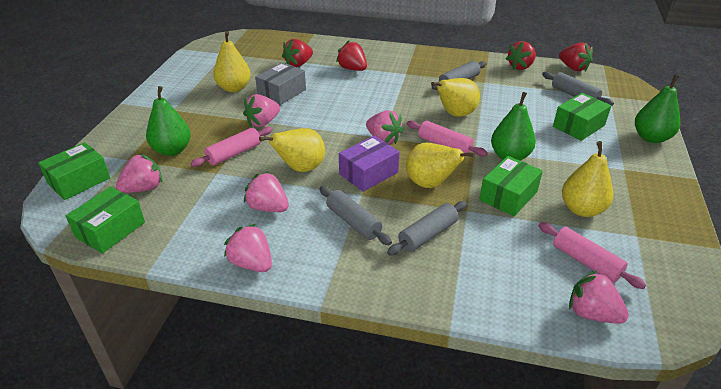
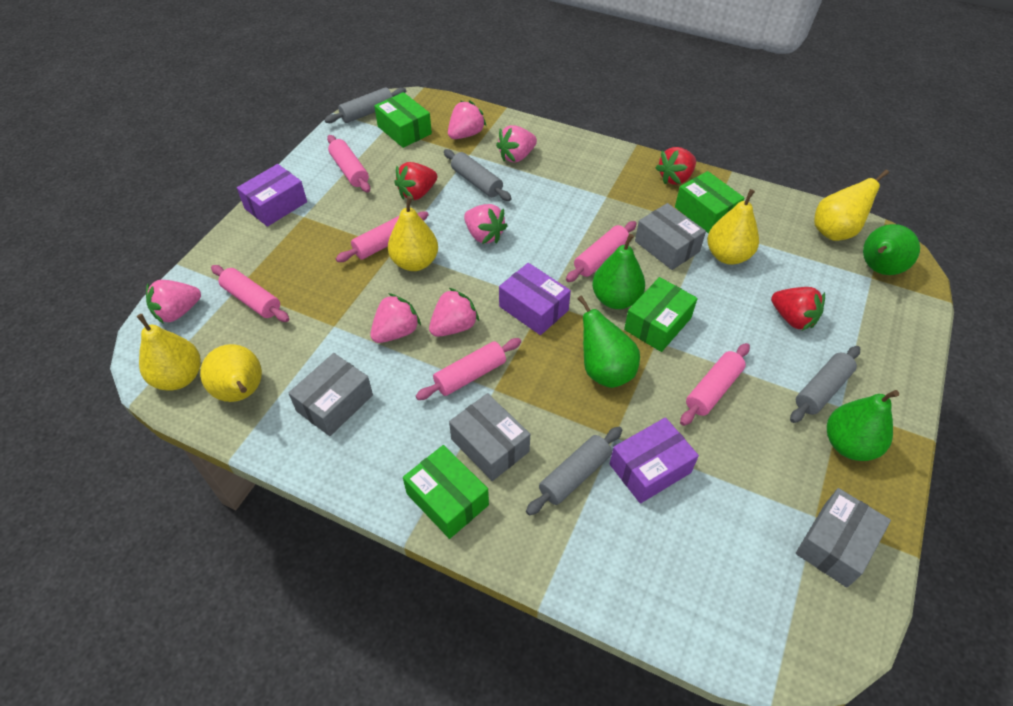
green pear: 3 -> 4
grey box: 1 -> 4
pink rolling pin: 3 -> 6
purple box: 1 -> 3
red strawberry: 4 -> 3

